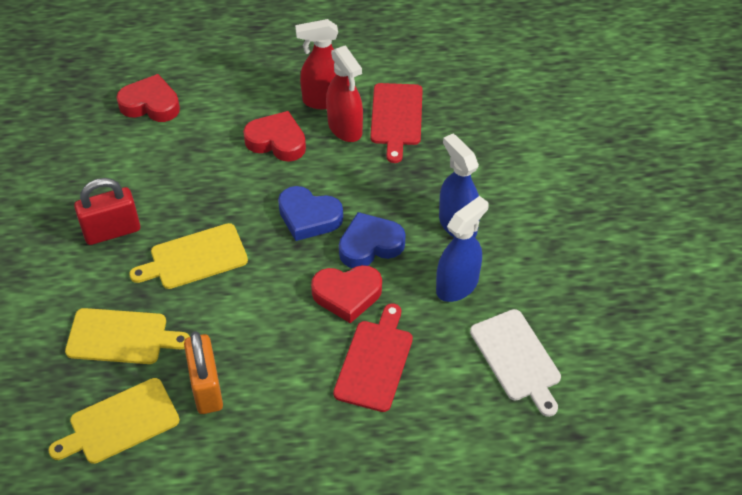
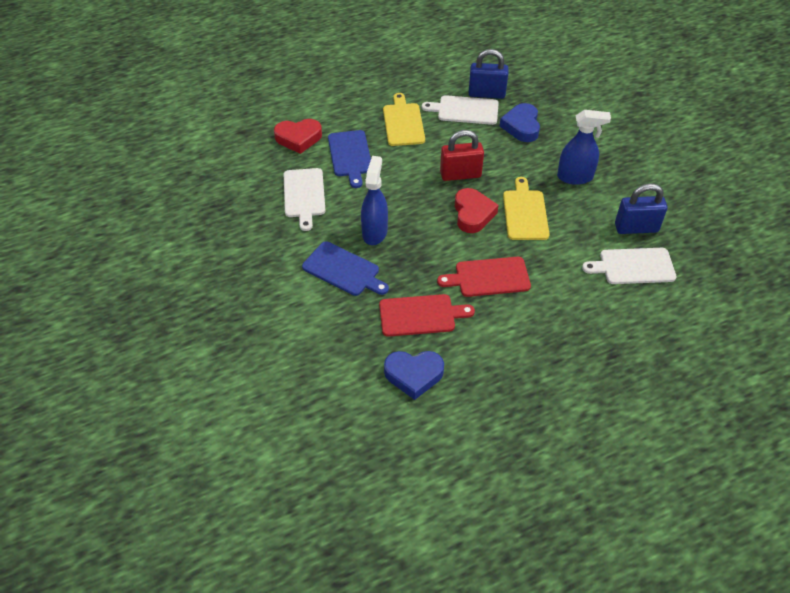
blue cutting board: 0 -> 2
blue padlock: 0 -> 2
orange padlock: 1 -> 0
red heart: 3 -> 2
red spray bottle: 2 -> 0
white cutting board: 1 -> 3
yellow cutting board: 3 -> 2

